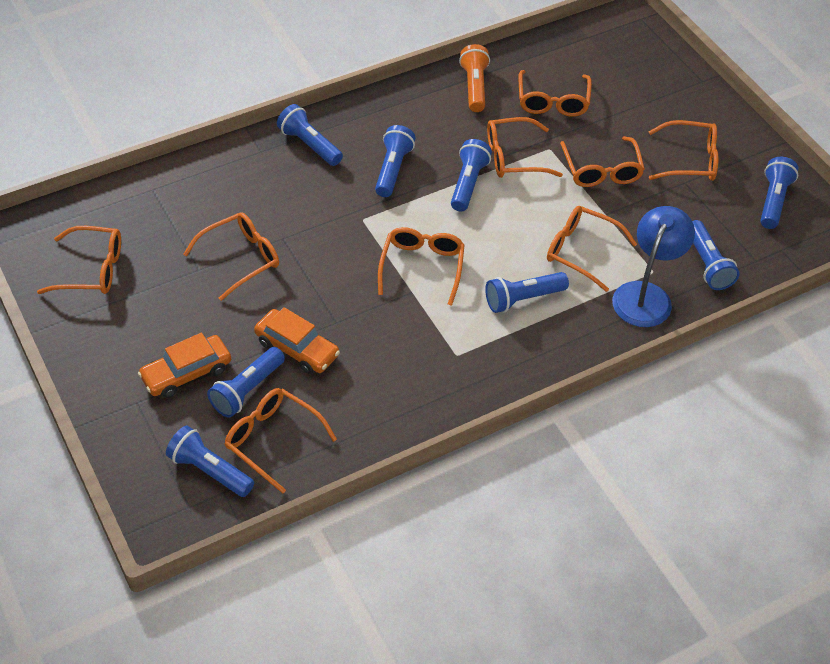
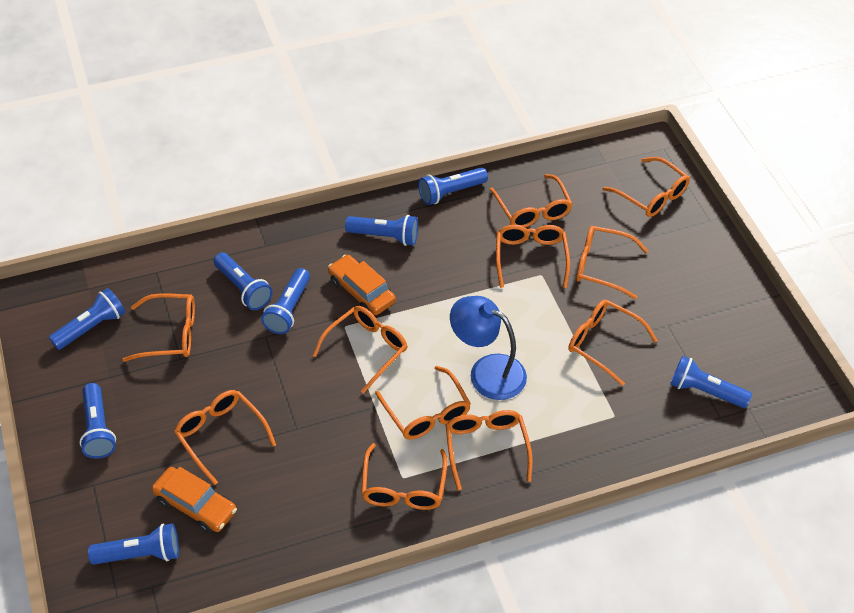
orange flashlight: 1 -> 0
orange glasses: 9 -> 11

